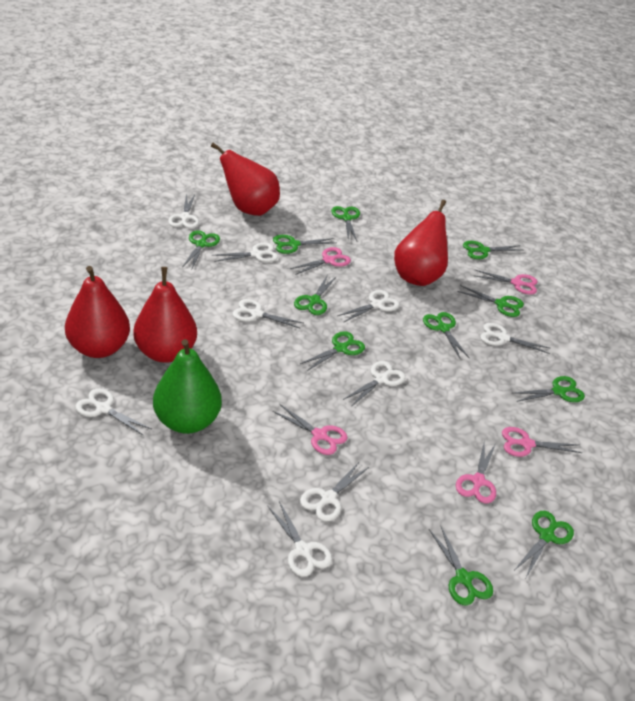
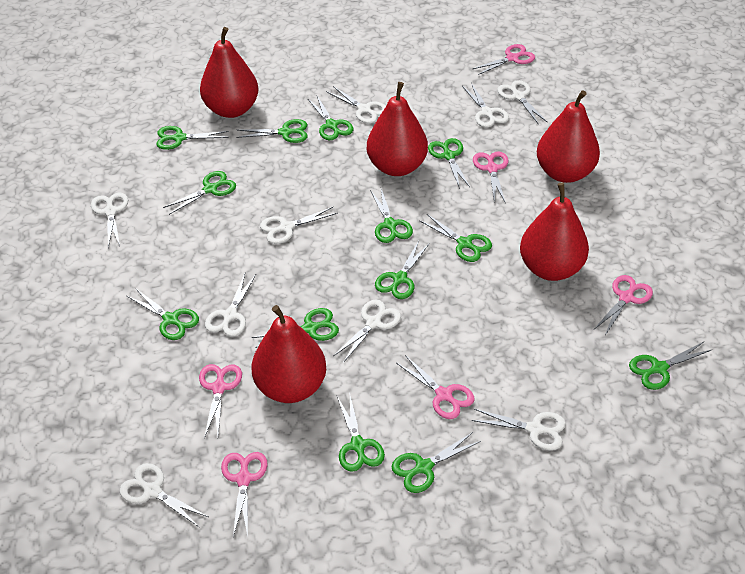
green pear: 1 -> 0
green scissors: 11 -> 13
pink scissors: 5 -> 6
red pear: 4 -> 5

